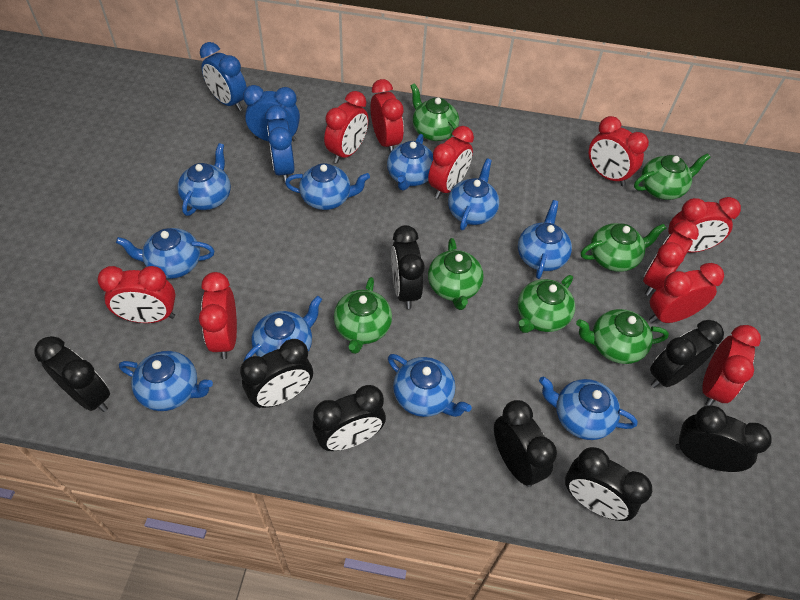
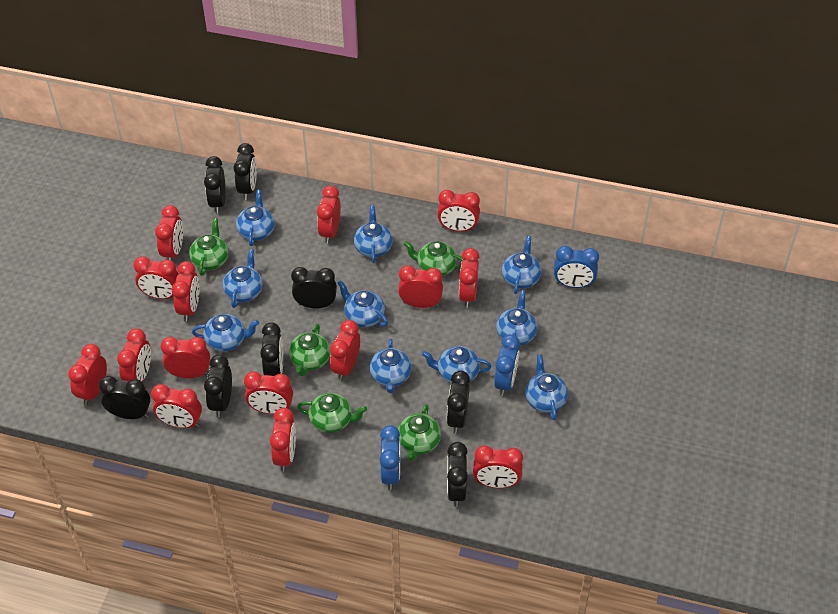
green teapot: 7 -> 5
red clock: 10 -> 15

